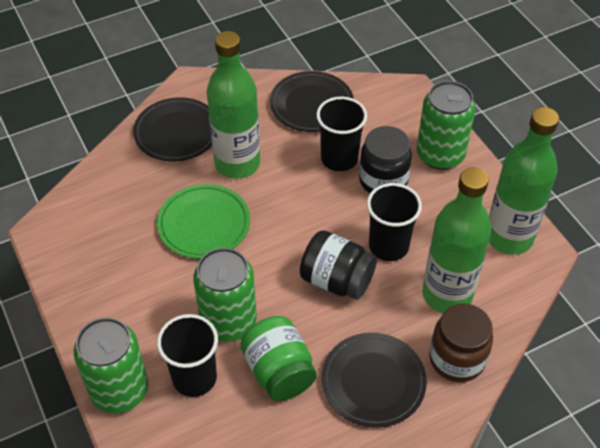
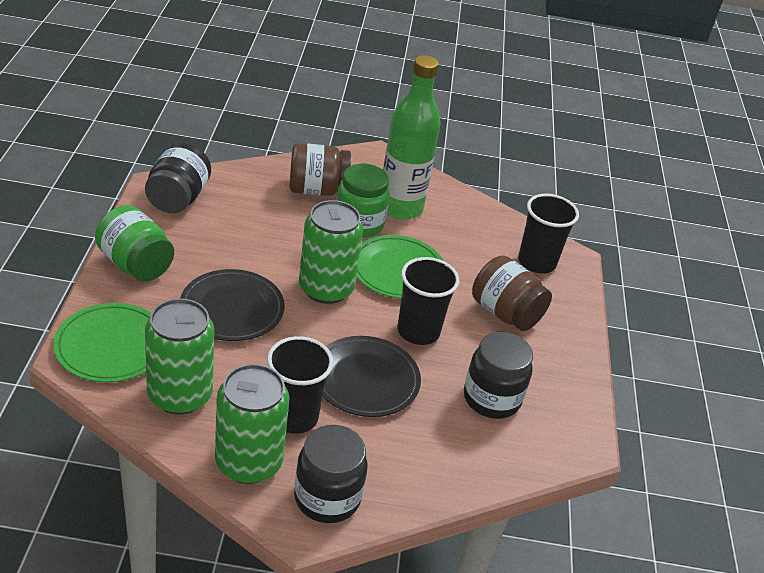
black jar: 2 -> 3
black plate: 3 -> 2
brown jar: 1 -> 2
green bottle: 3 -> 1
green jar: 1 -> 2
green plate: 1 -> 2

